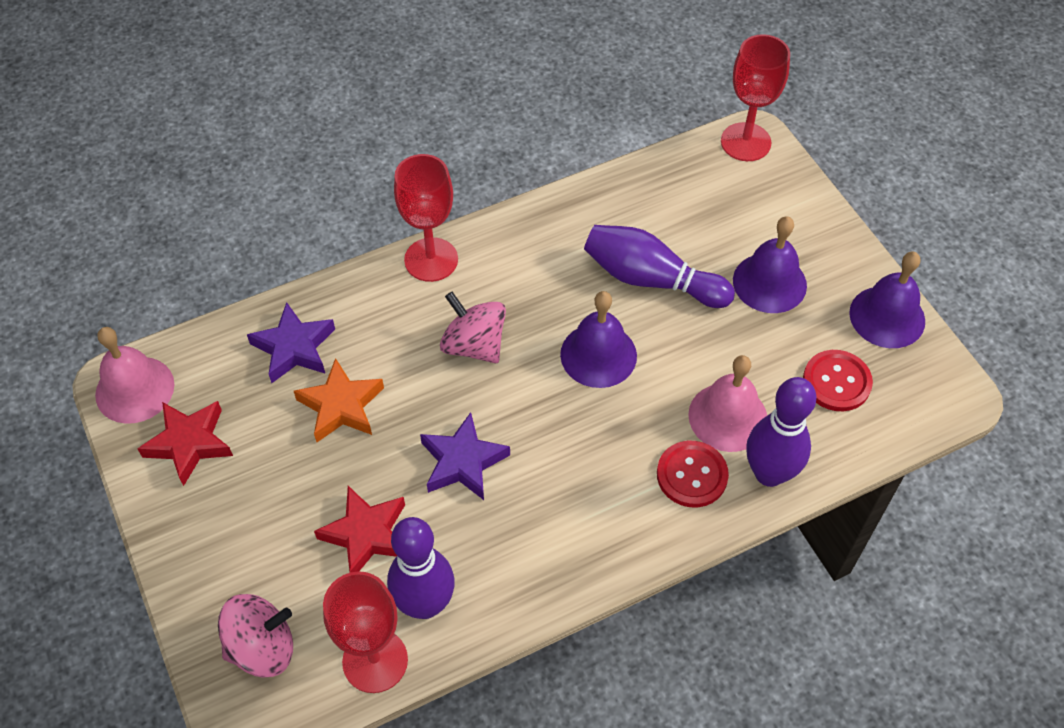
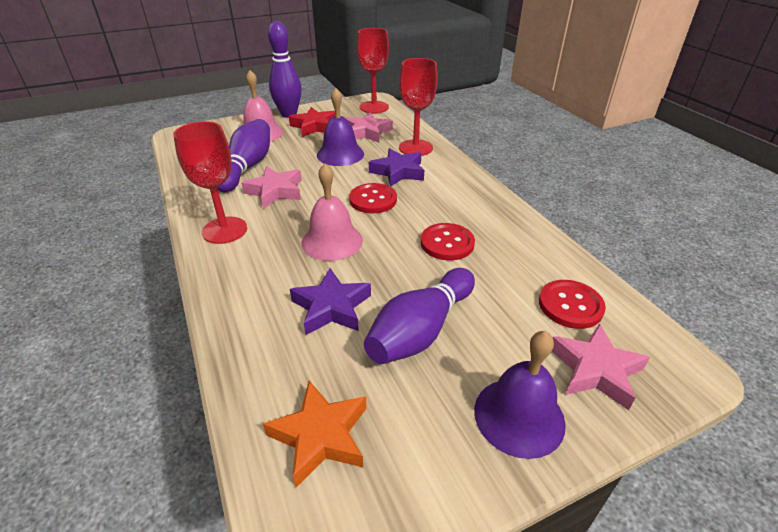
pink spinning top: 2 -> 0
pink star: 0 -> 3
purple bell: 3 -> 2
red button: 2 -> 3
red star: 2 -> 1

